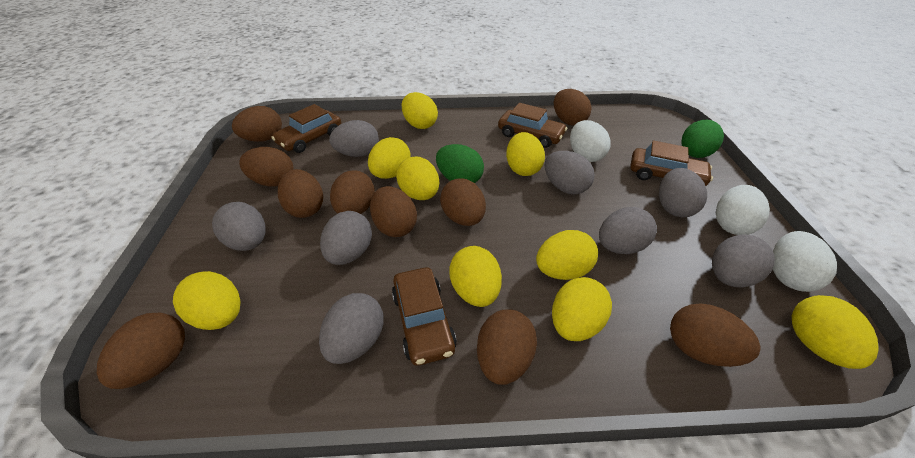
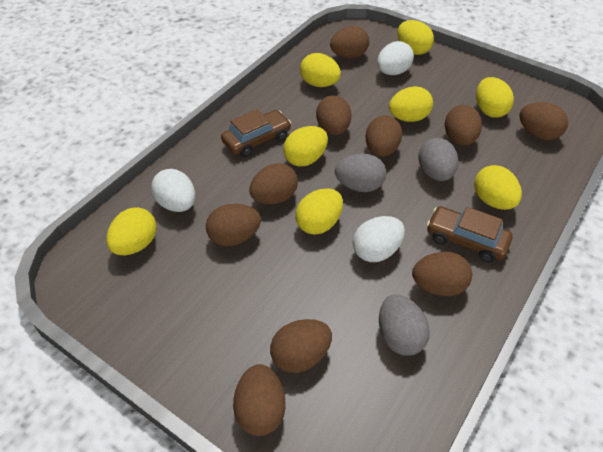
brown car: 4 -> 2
green egg: 2 -> 0
grey egg: 8 -> 3
yellow egg: 9 -> 8

